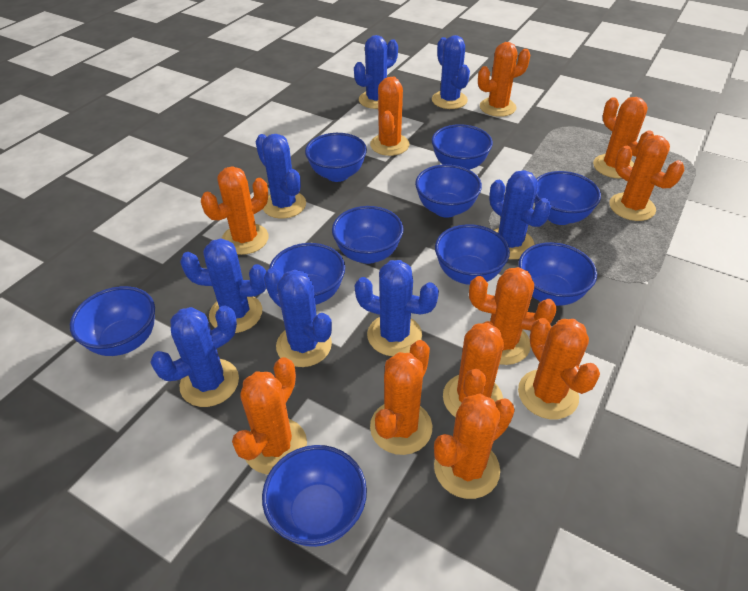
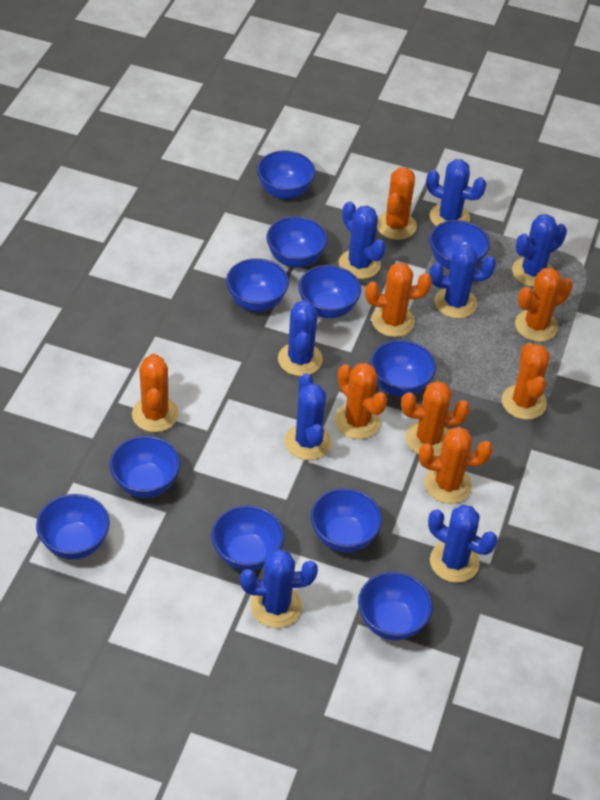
blue bowl: 10 -> 11
orange cactus: 11 -> 8

